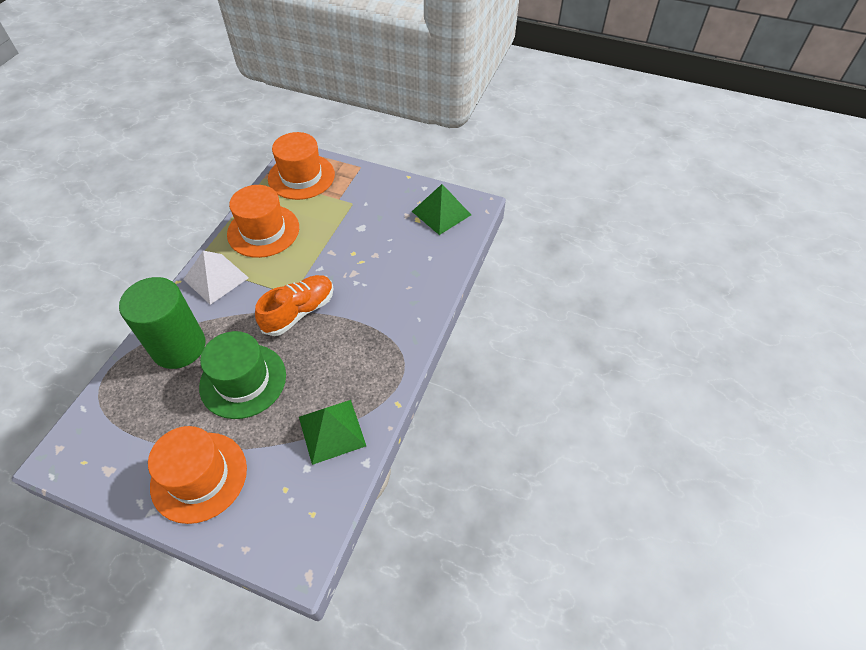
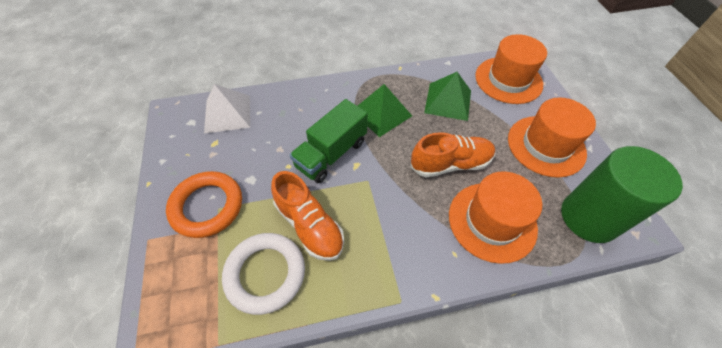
green hat: 1 -> 0
green truck: 0 -> 1
orange ring: 0 -> 1
orange shoe: 1 -> 2
white ring: 0 -> 1

